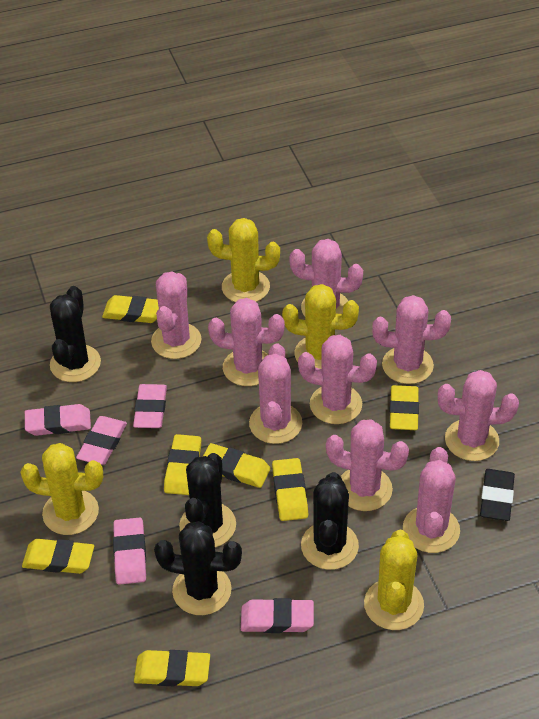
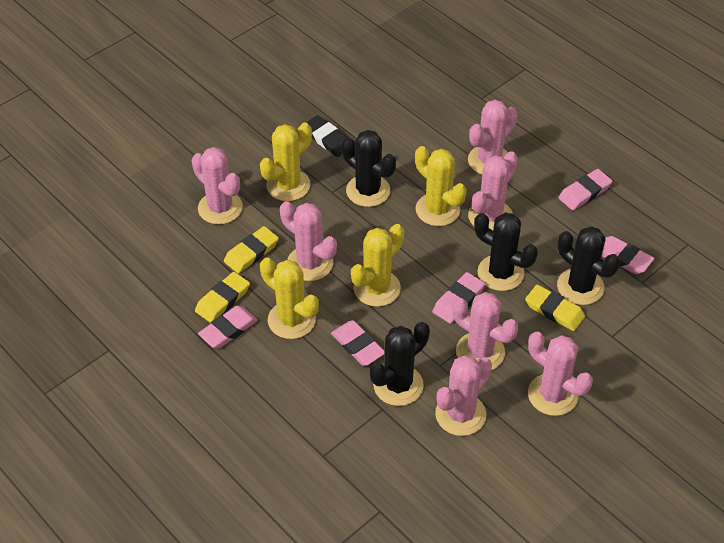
pink cactus: 9 -> 7
yellow eraser: 7 -> 3

